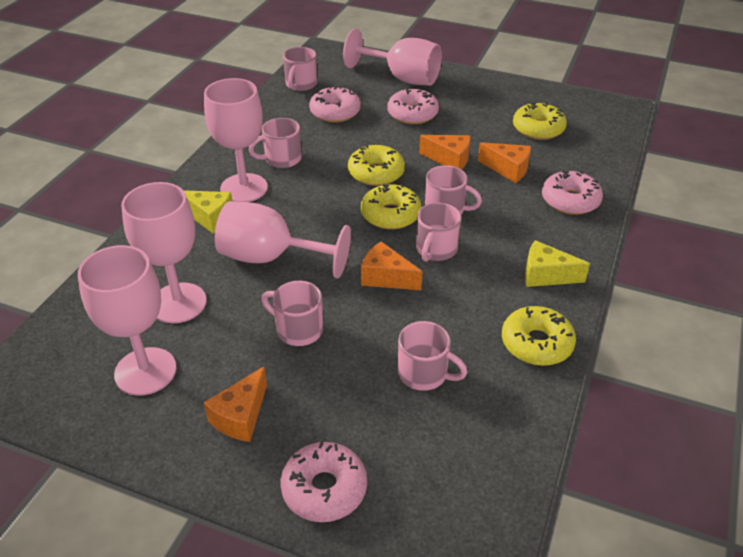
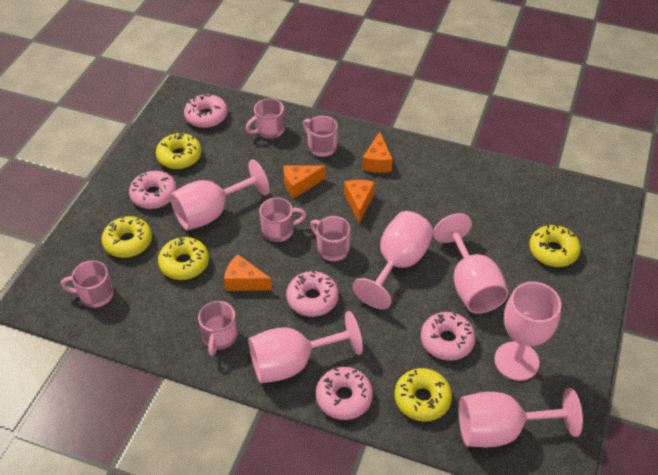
pink donut: 4 -> 5
pink goblet: 5 -> 6
yellow cheese: 2 -> 0
yellow donut: 4 -> 5

